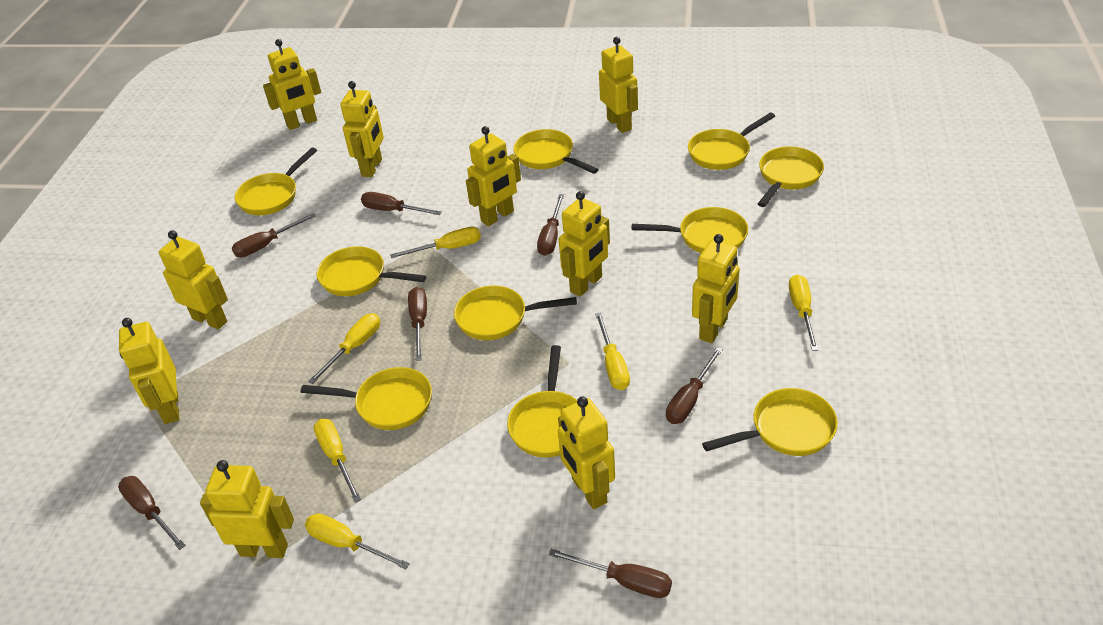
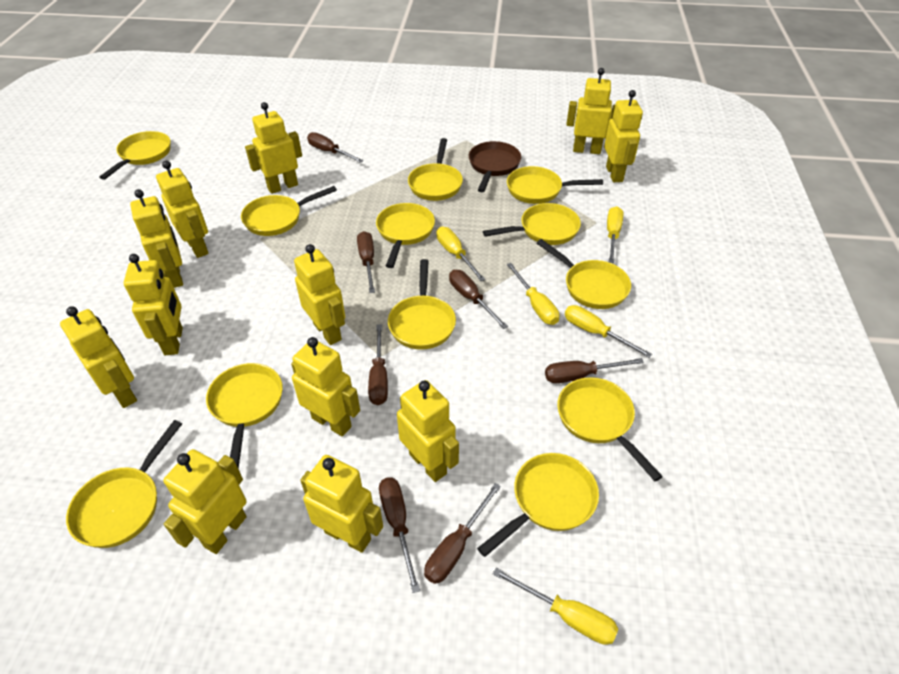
brown pan: 0 -> 1
yellow pan: 10 -> 12
yellow robot: 10 -> 12
yellow screwdriver: 6 -> 5

